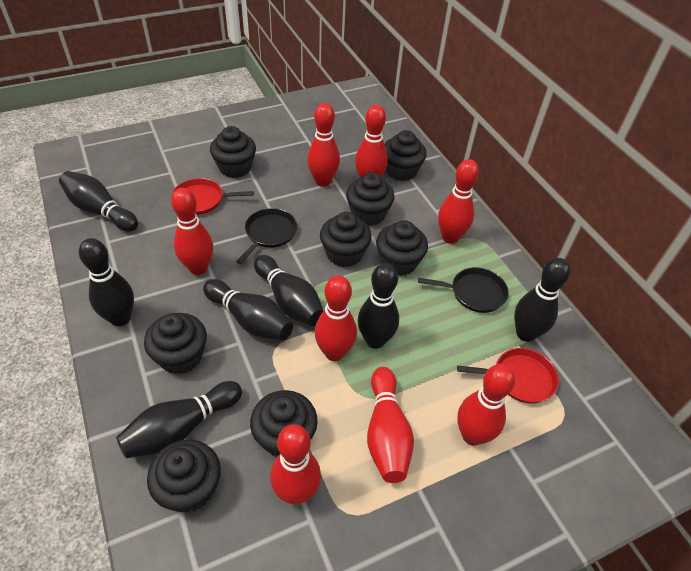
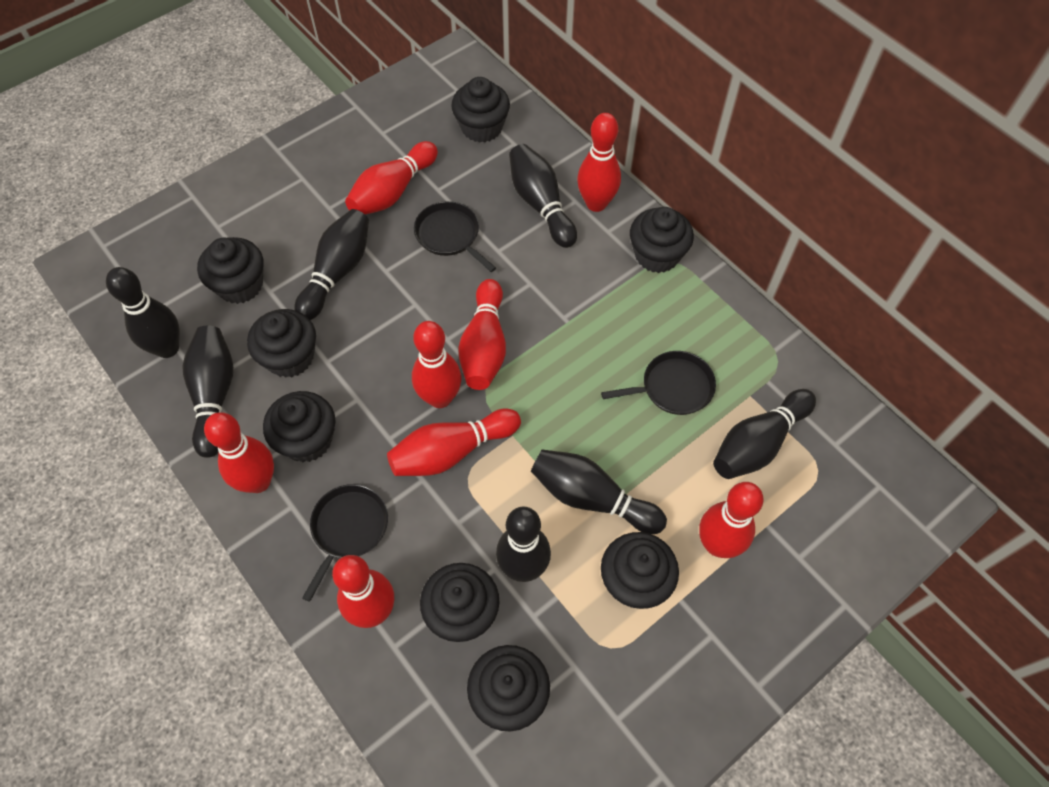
black pan: 2 -> 3
red pan: 2 -> 0

